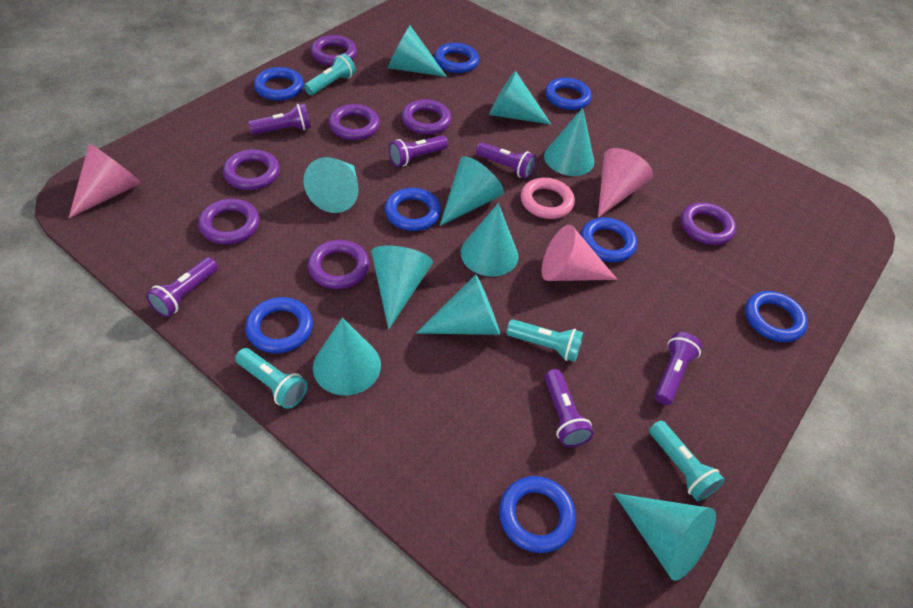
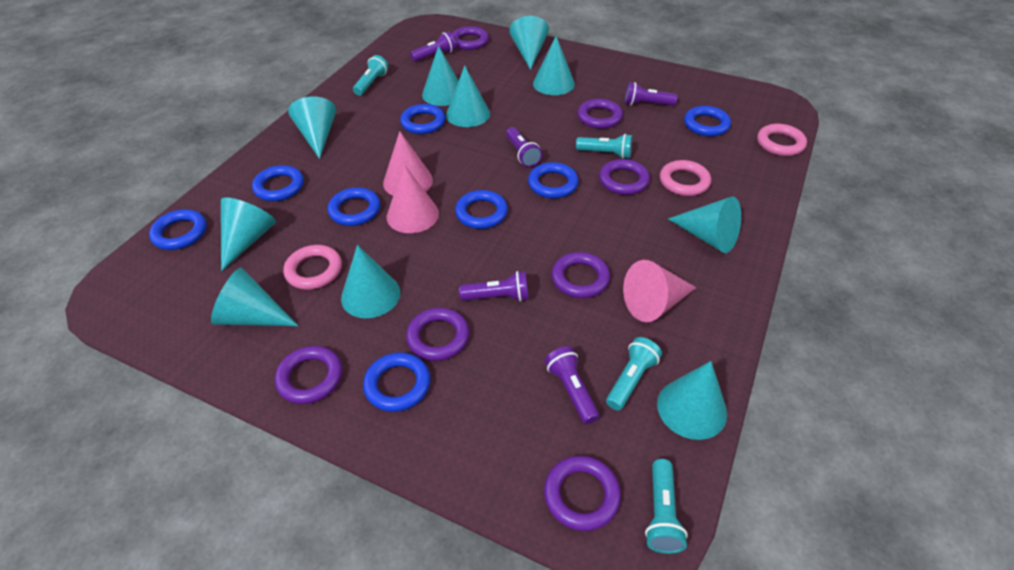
pink ring: 1 -> 3
purple flashlight: 6 -> 5

